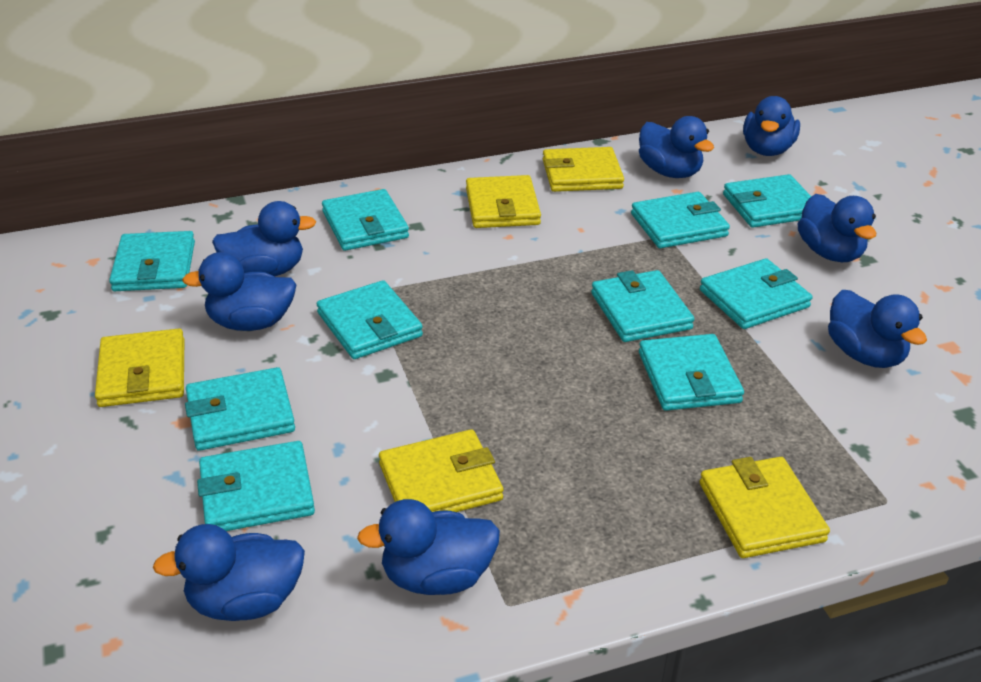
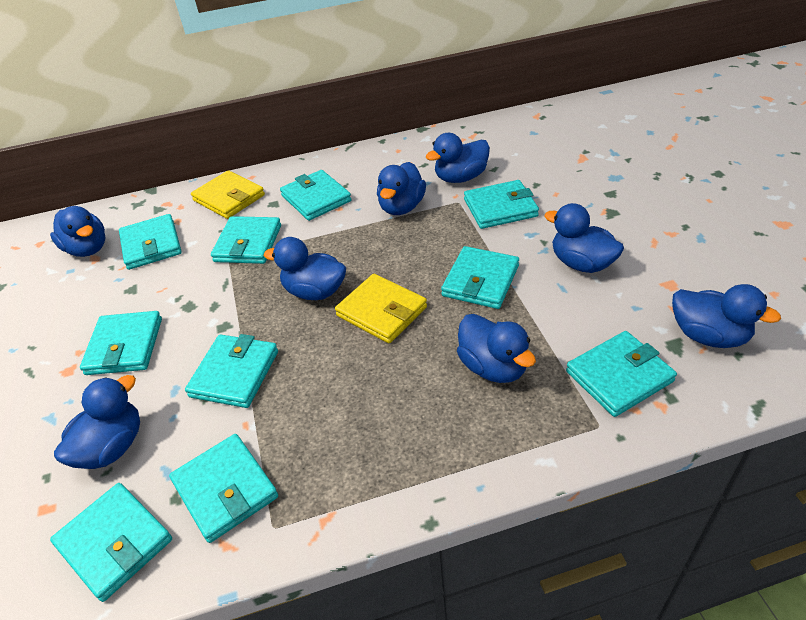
yellow wallet: 5 -> 2

